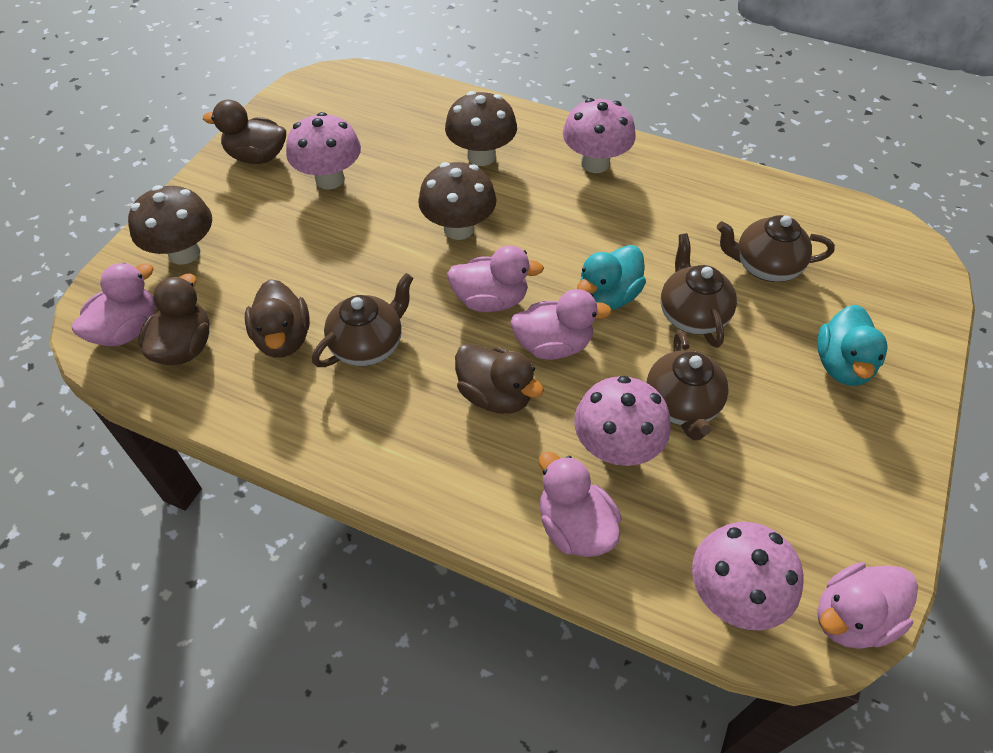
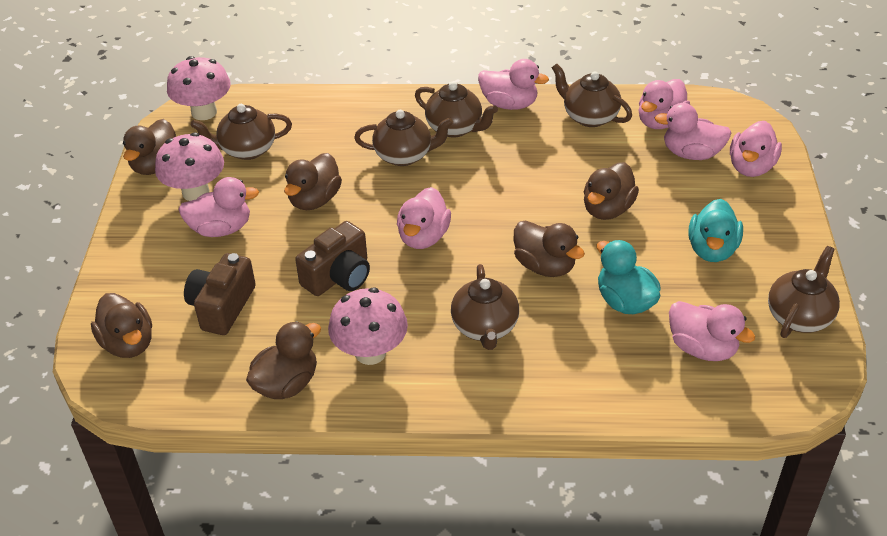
brown camera: 0 -> 2
brown duck: 4 -> 6
brown mushroom: 3 -> 0
brown teapot: 4 -> 6
pink duck: 5 -> 7
pink mushroom: 4 -> 3

